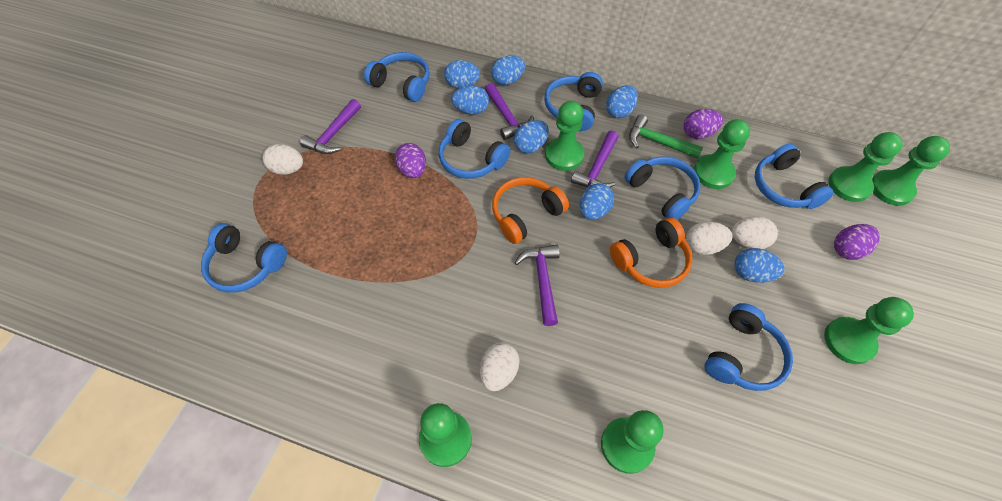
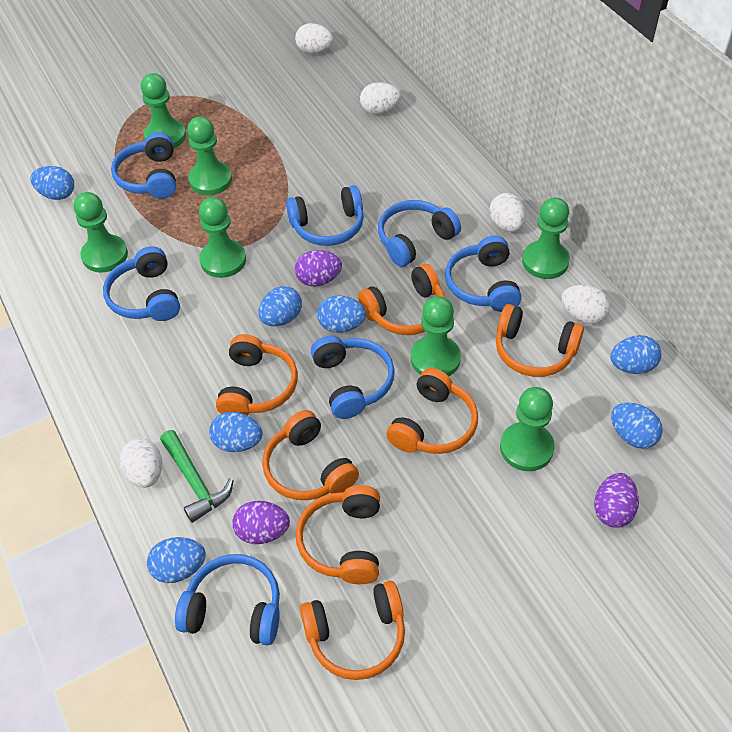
orange headphones: 2 -> 7
purple hammer: 4 -> 0
white egg: 4 -> 5

